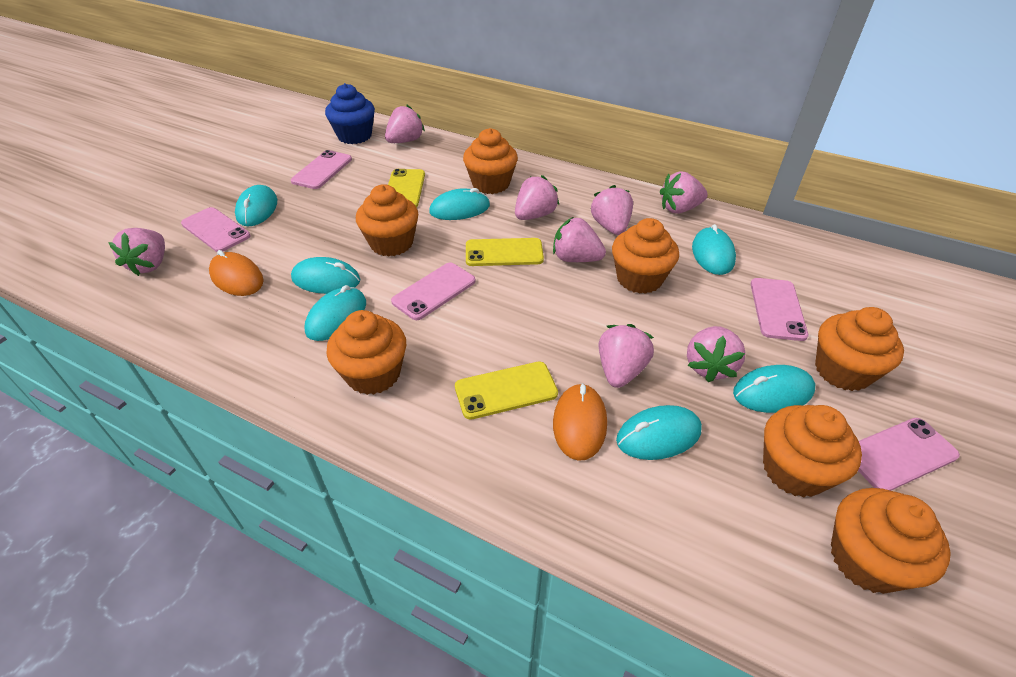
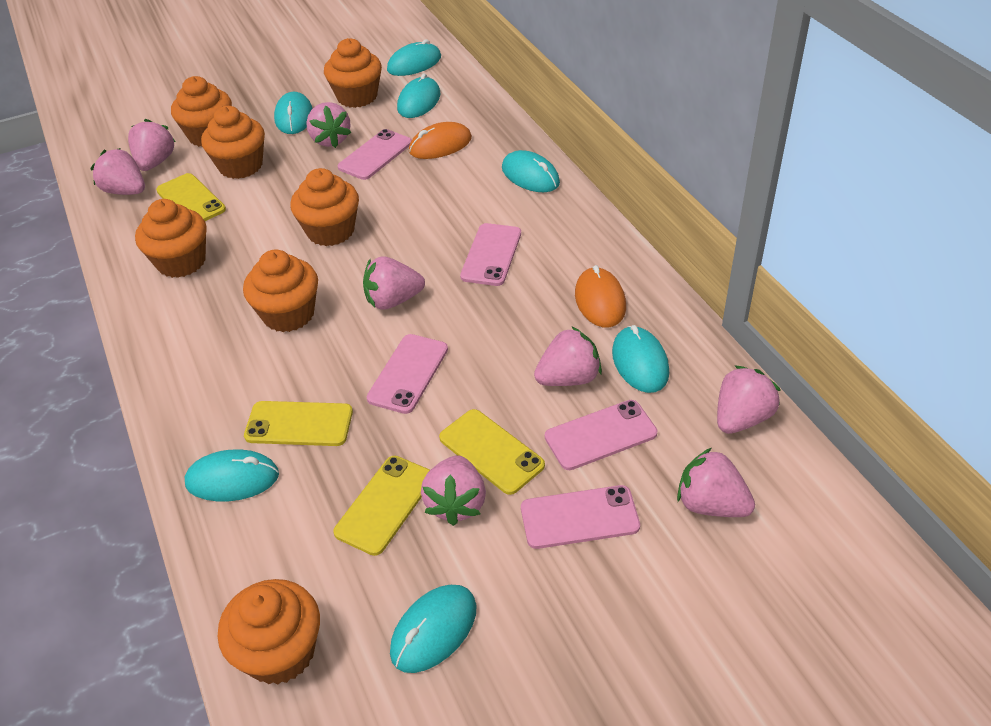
blue cupcake: 1 -> 0
yellow phone: 3 -> 4

